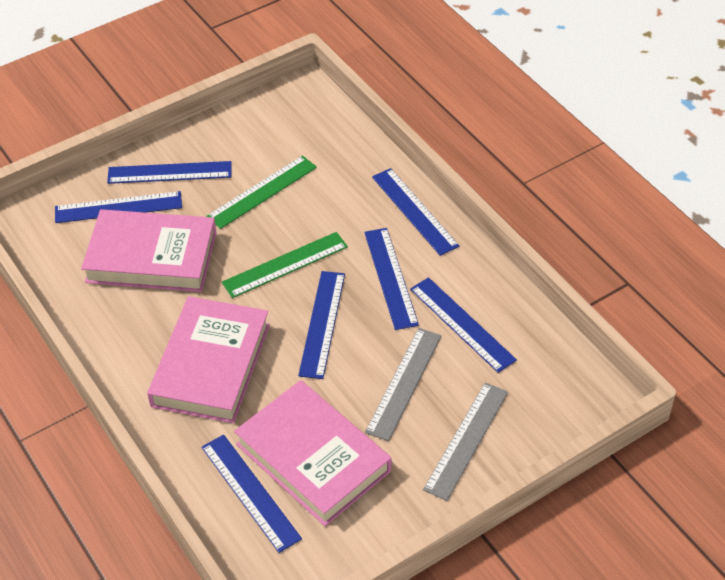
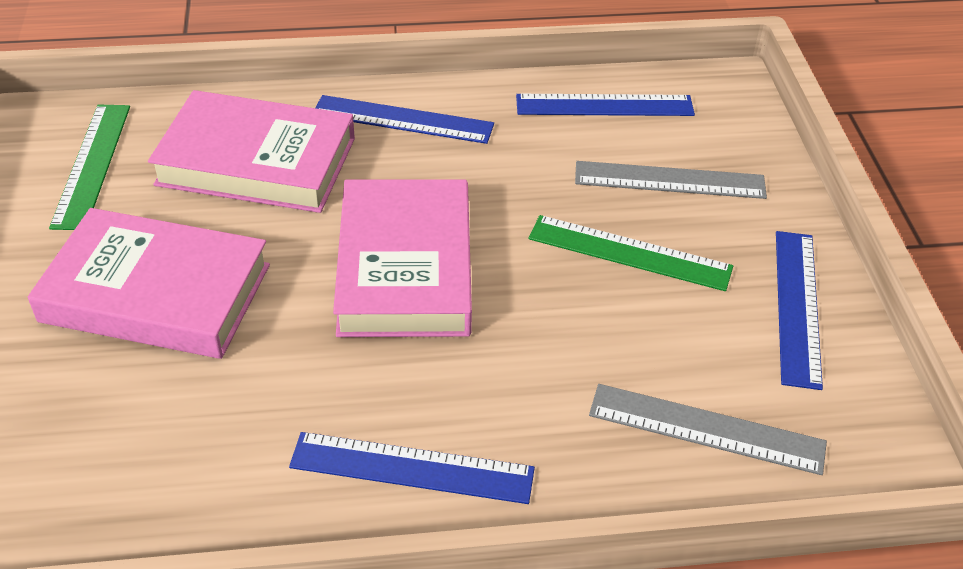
blue ruler: 7 -> 4

